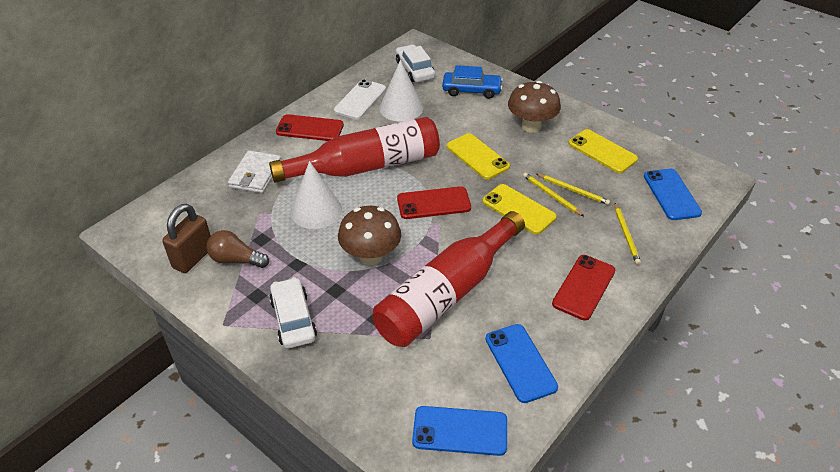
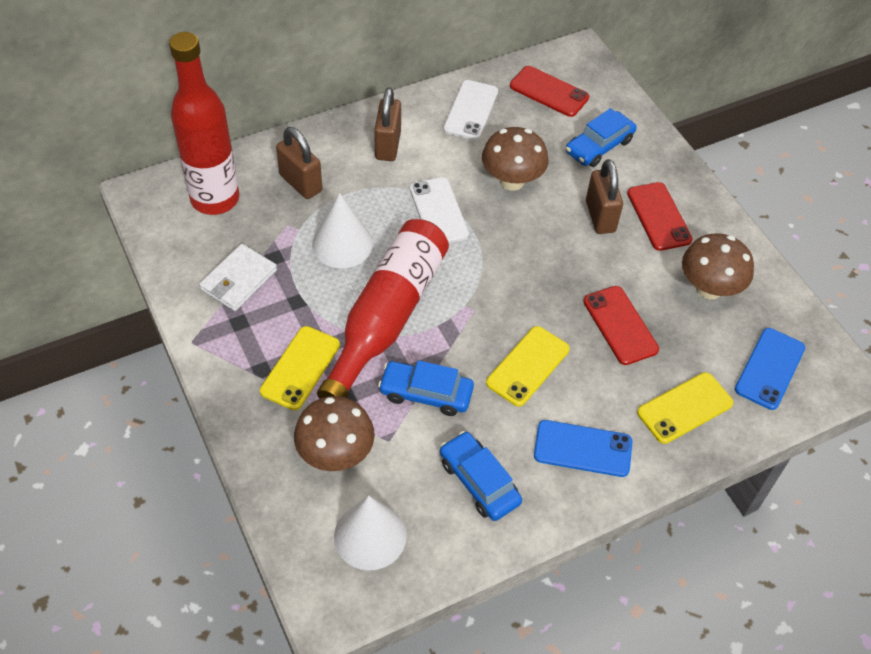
blue car: 1 -> 3
blue phone: 3 -> 2
brown light bulb: 1 -> 0
brown mushroom: 2 -> 3
brown padlock: 1 -> 3
white car: 2 -> 0
white phone: 1 -> 2
yellow pencil: 3 -> 0

